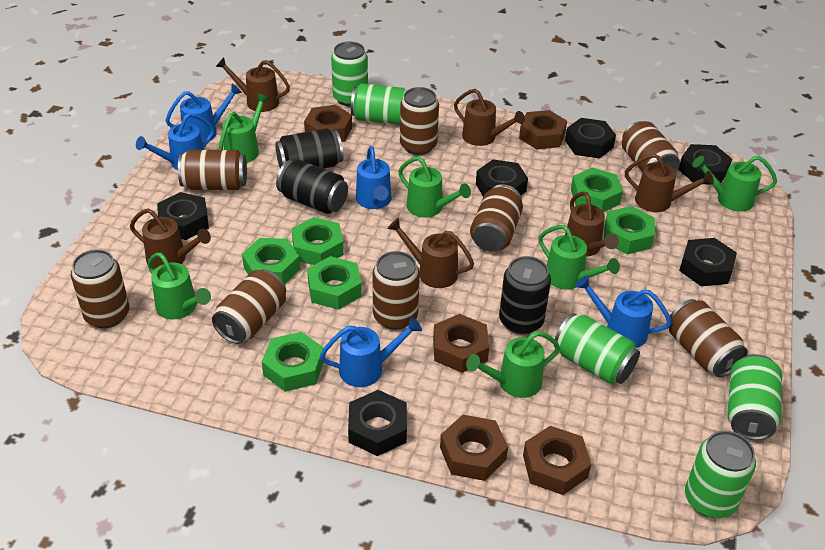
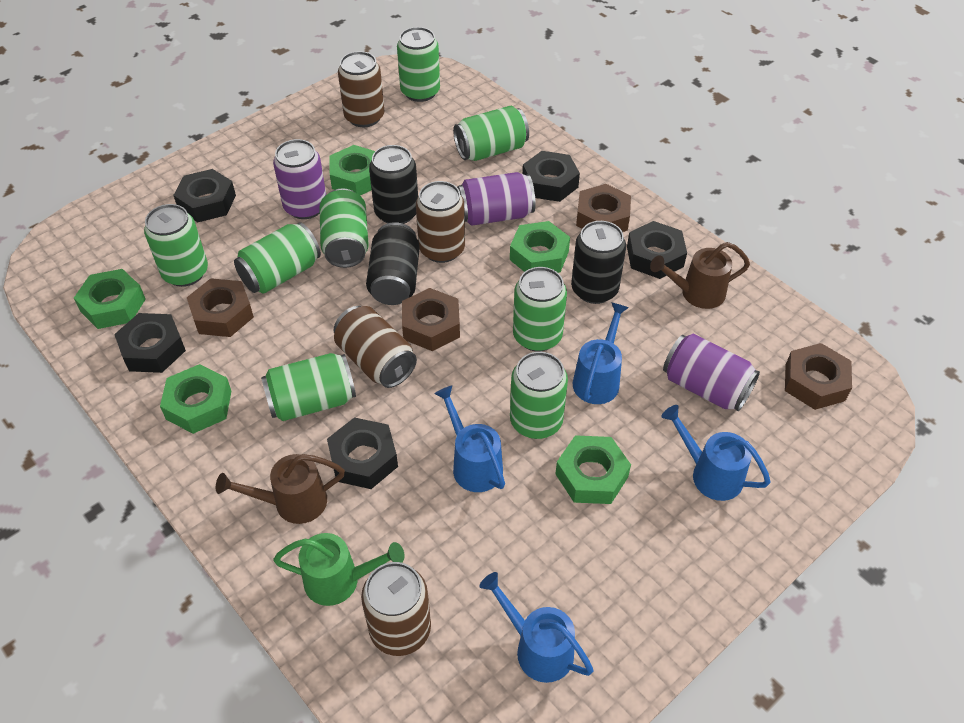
black nut: 6 -> 5
blue watering can: 5 -> 4
brown can: 8 -> 4
brown nut: 5 -> 4
brown watering can: 6 -> 2
green can: 5 -> 8
green nut: 6 -> 5
green watering can: 6 -> 1
purple can: 0 -> 3

